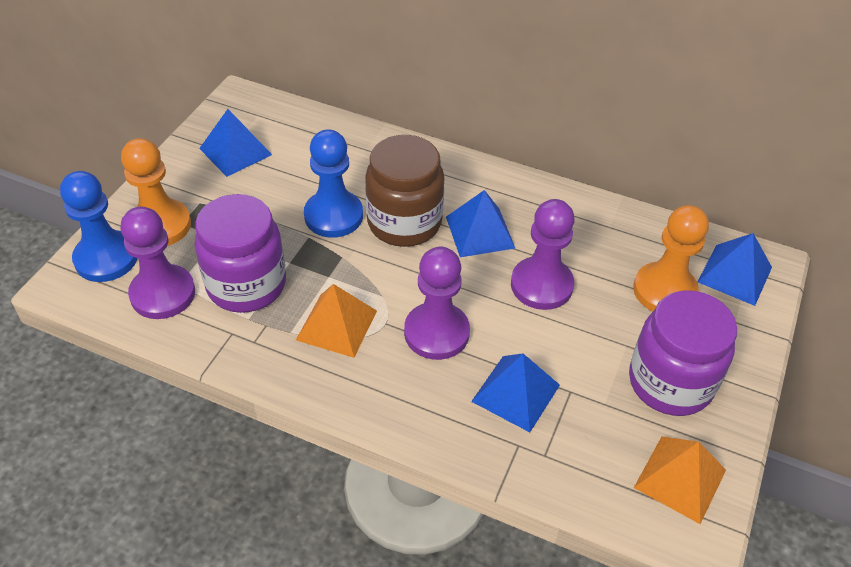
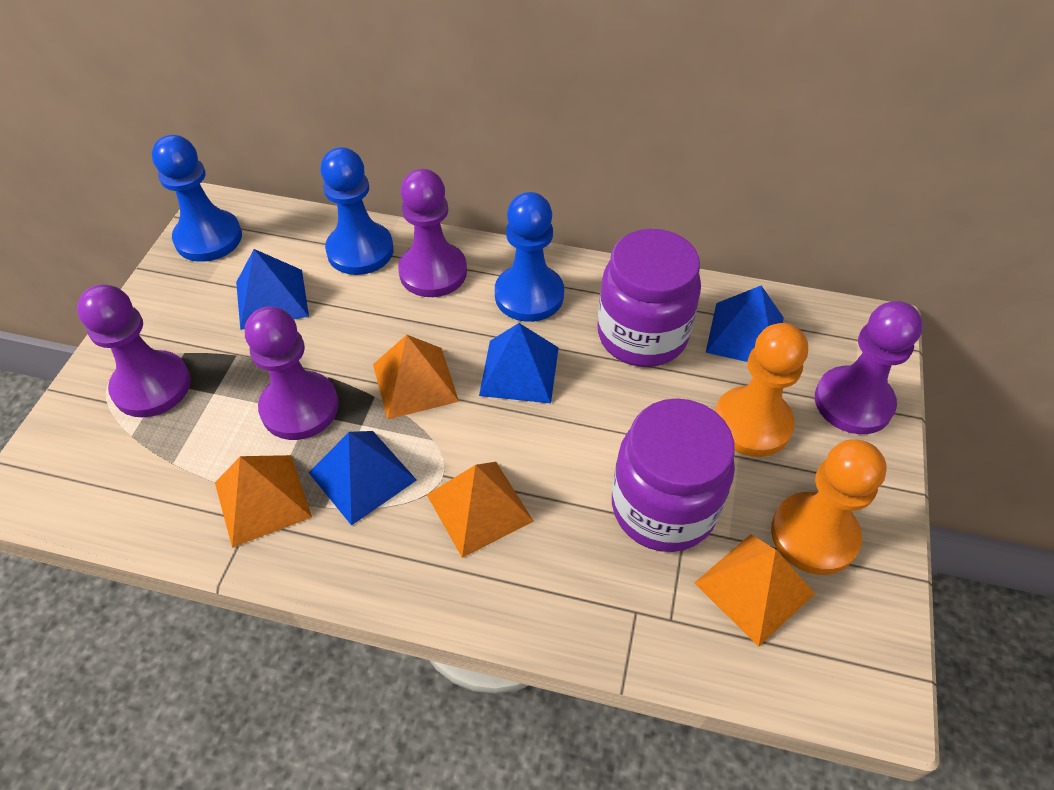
blue pawn: 2 -> 3
brown jar: 1 -> 0
orange pyramid: 2 -> 4
purple pawn: 3 -> 4

